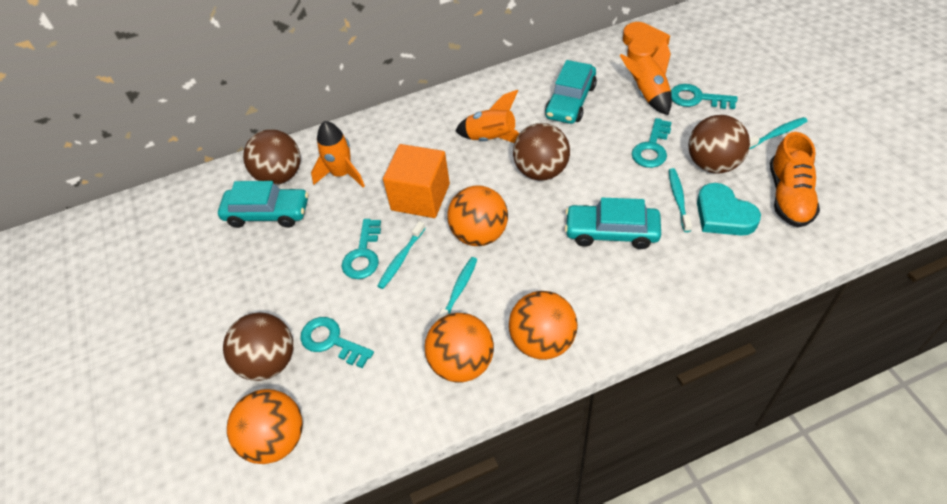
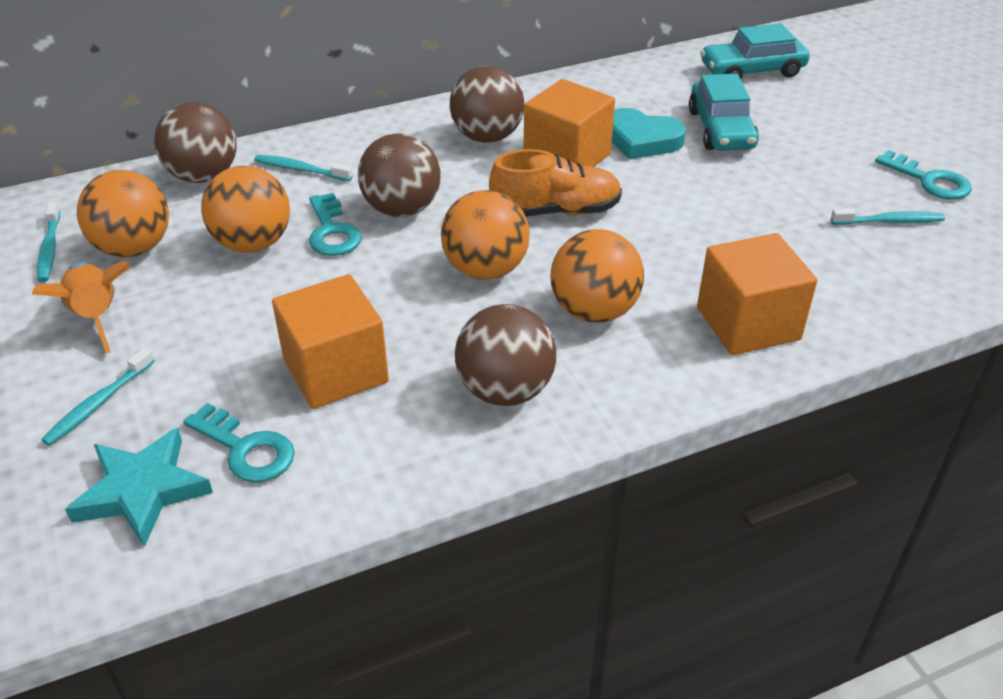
orange cube: 1 -> 3
orange heart: 1 -> 0
orange rocket: 3 -> 1
turquoise car: 3 -> 2
turquoise key: 4 -> 3
turquoise star: 0 -> 1

